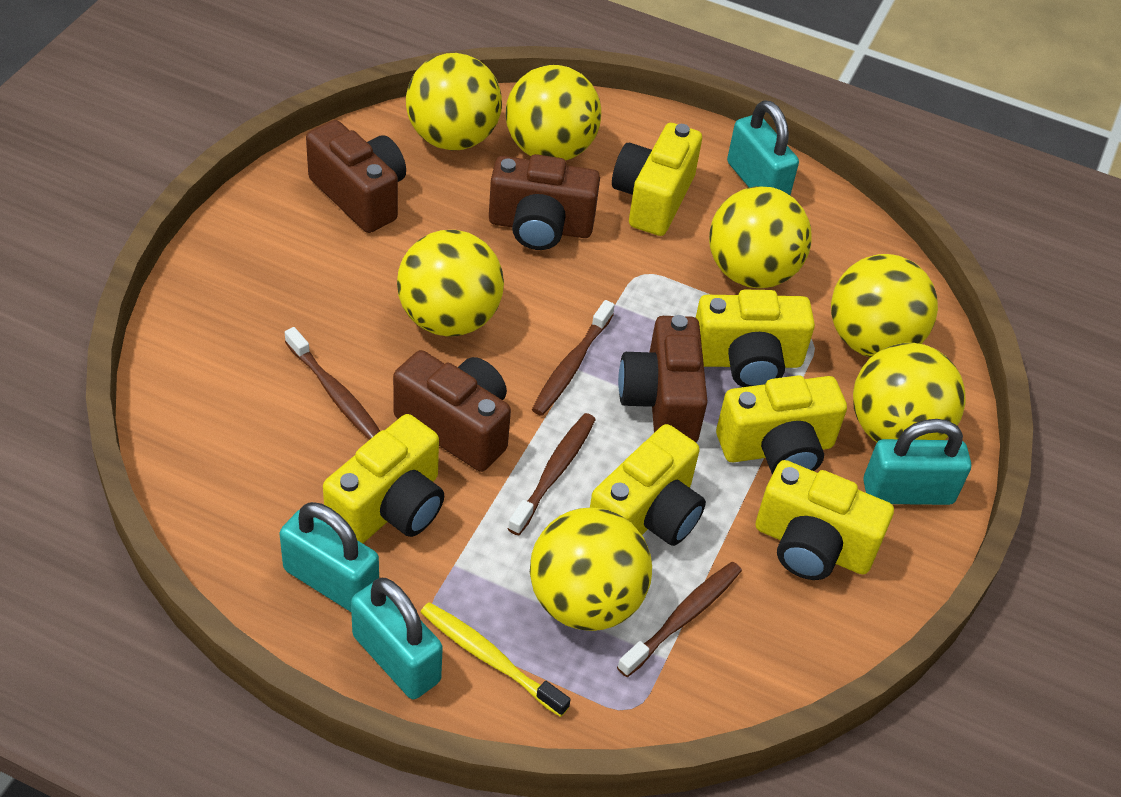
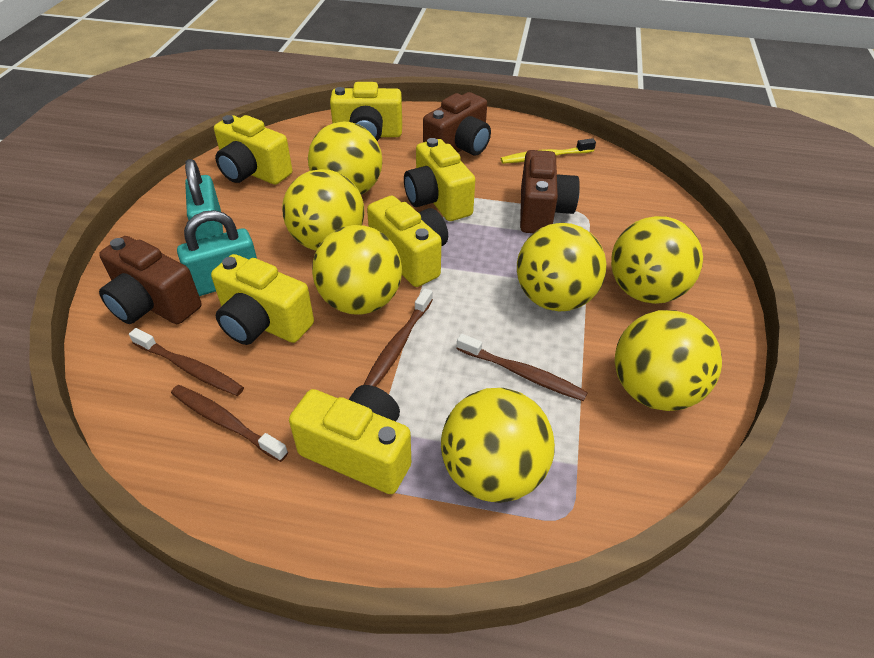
brown camera: 4 -> 3
turquoise padlock: 4 -> 2

